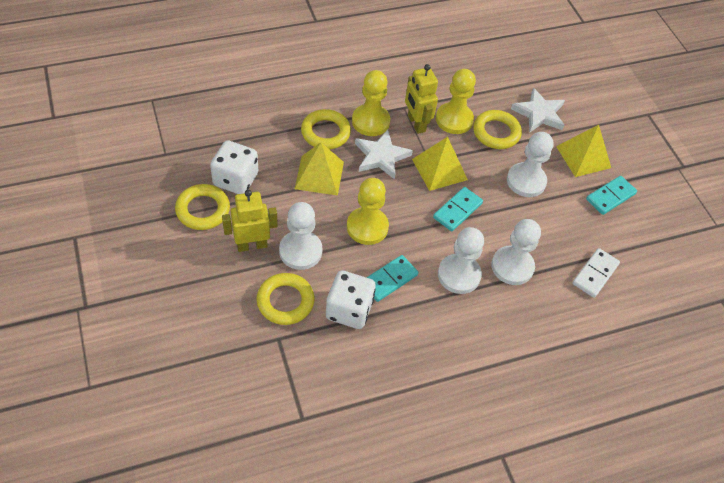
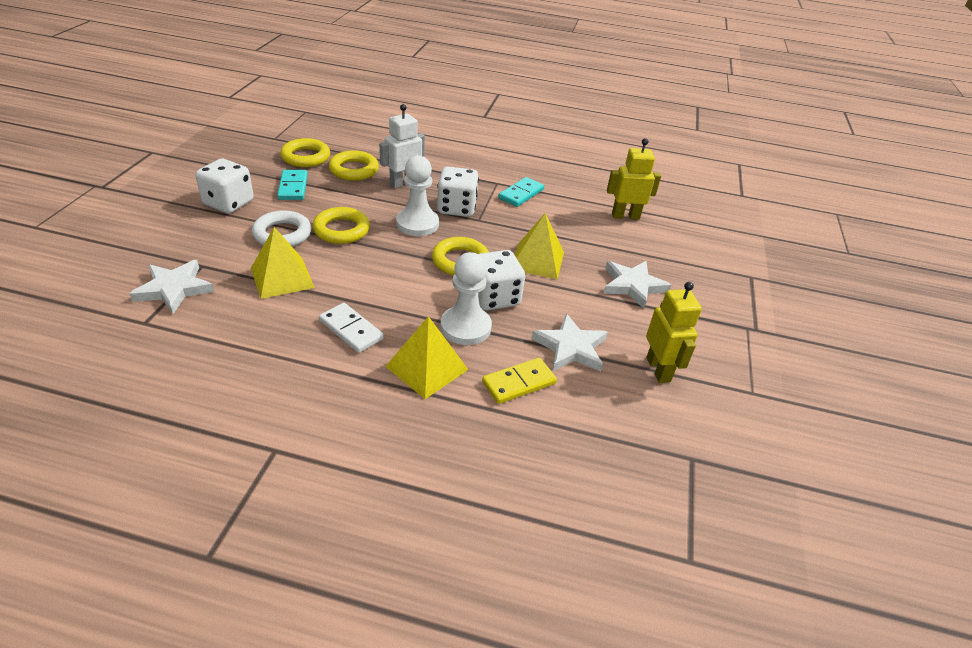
turquoise domino: 3 -> 2
white dice: 2 -> 3
white pawn: 4 -> 2
white ring: 0 -> 1
white robot: 0 -> 1
white star: 2 -> 3
yellow domino: 0 -> 1
yellow pawn: 3 -> 0

